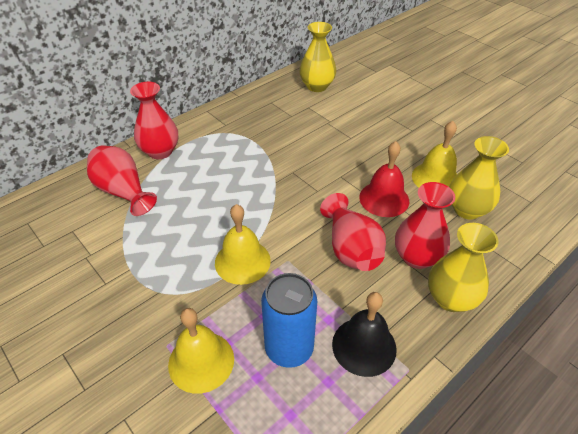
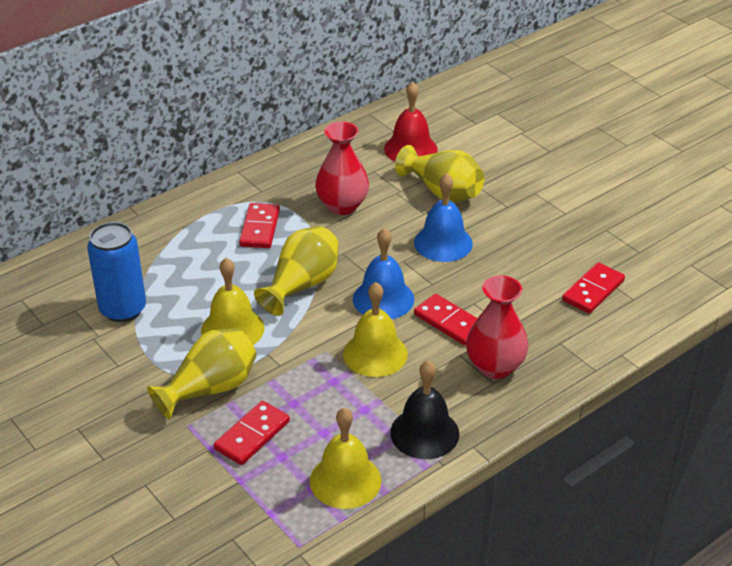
blue bell: 0 -> 2
red domino: 0 -> 4
red vase: 4 -> 2

